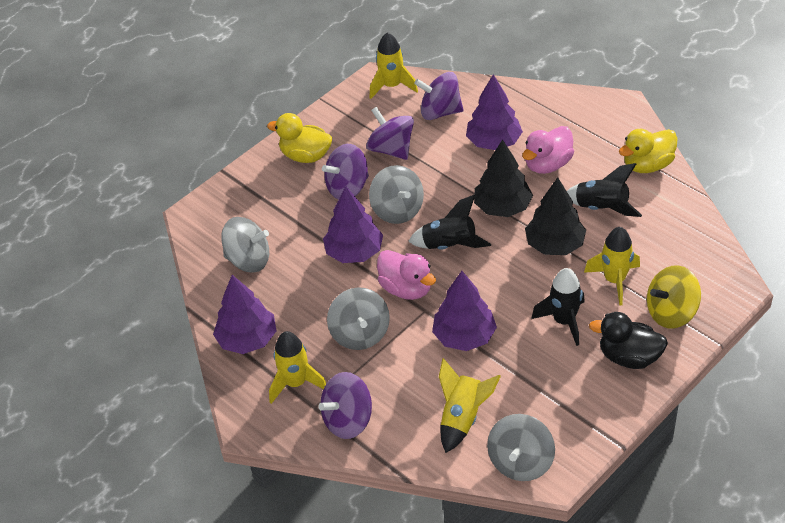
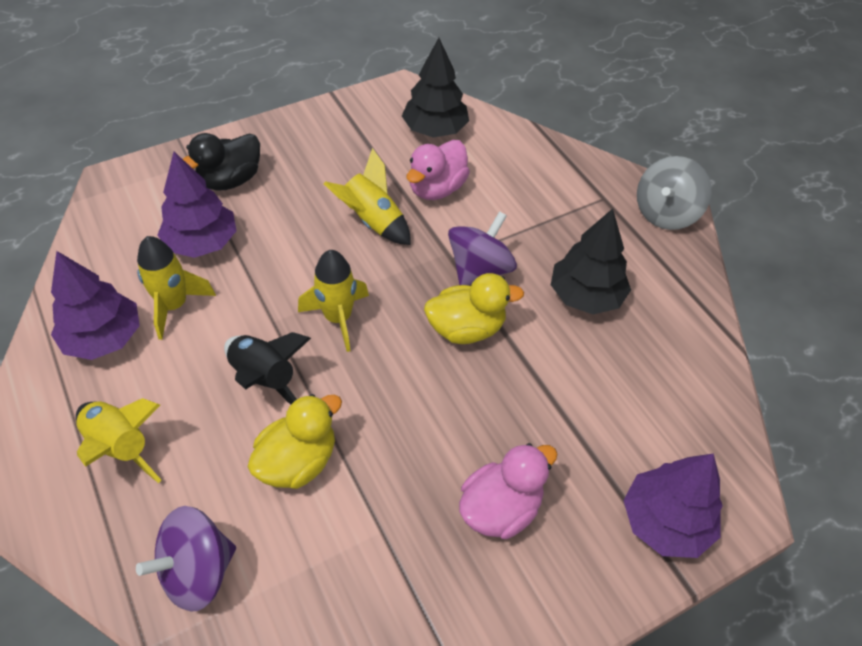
black rocket: 3 -> 1
grey spinning top: 4 -> 1
purple spinning top: 4 -> 2
purple tree: 4 -> 3
yellow spinning top: 1 -> 0

